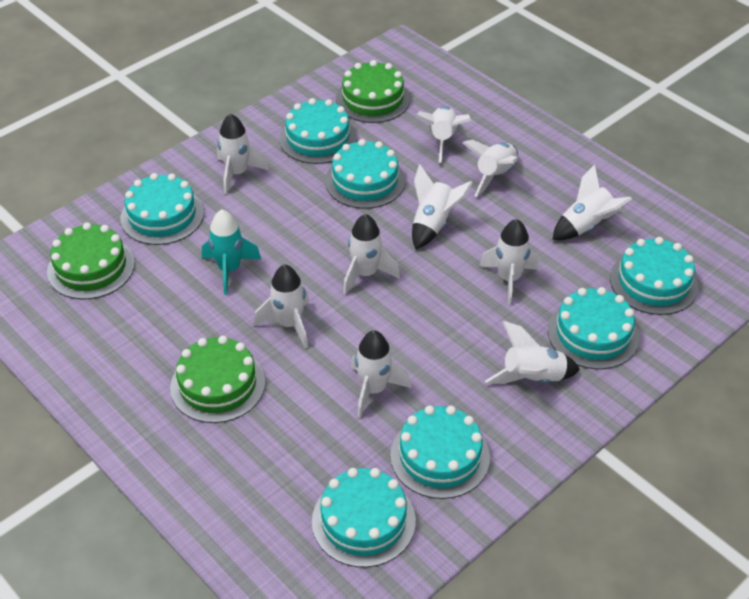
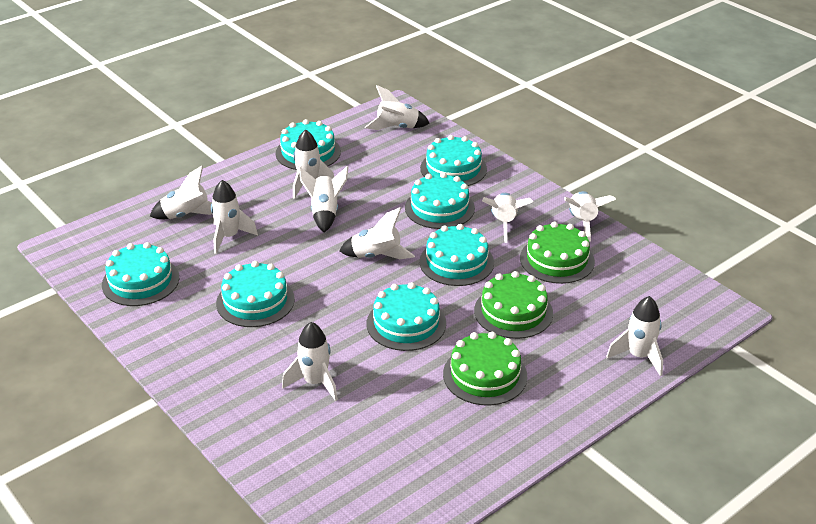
turquoise rocket: 1 -> 0

